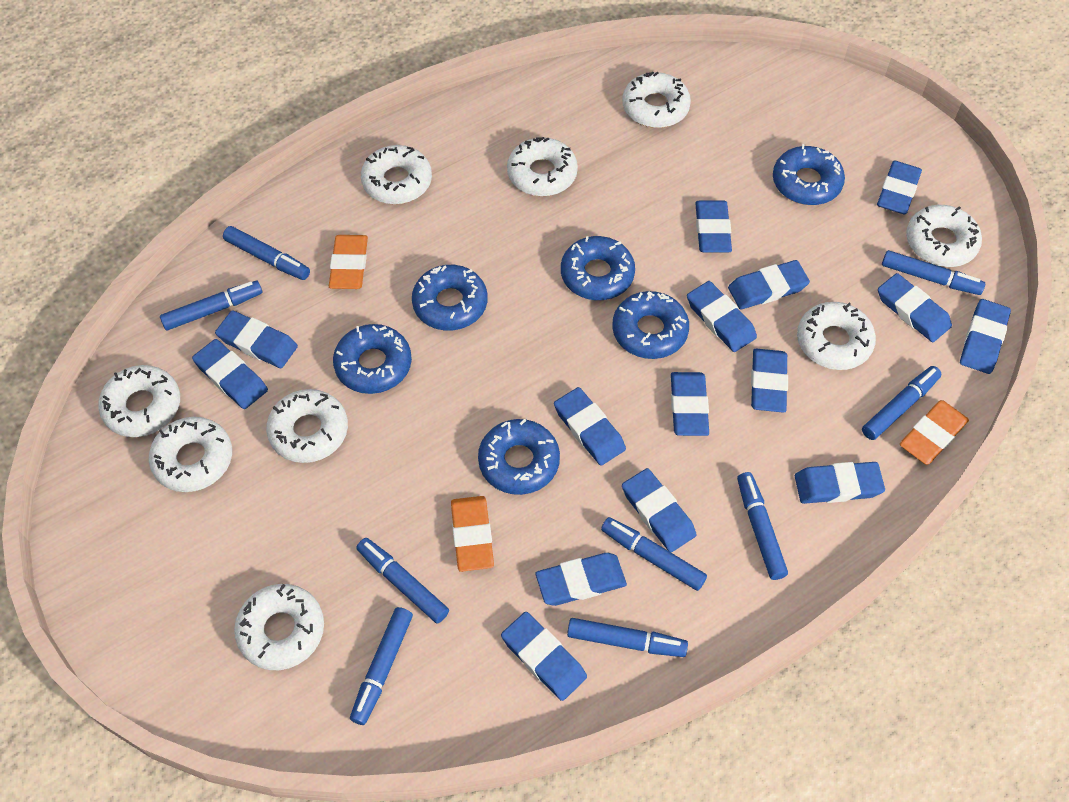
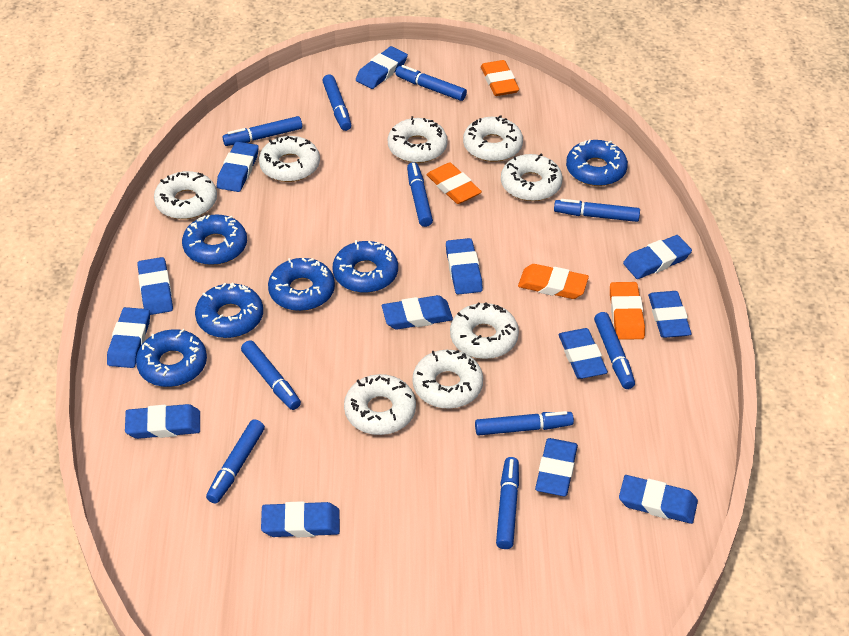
blue eraser: 15 -> 13
blue marker: 9 -> 10
orange eraser: 3 -> 4
white donut: 9 -> 8

